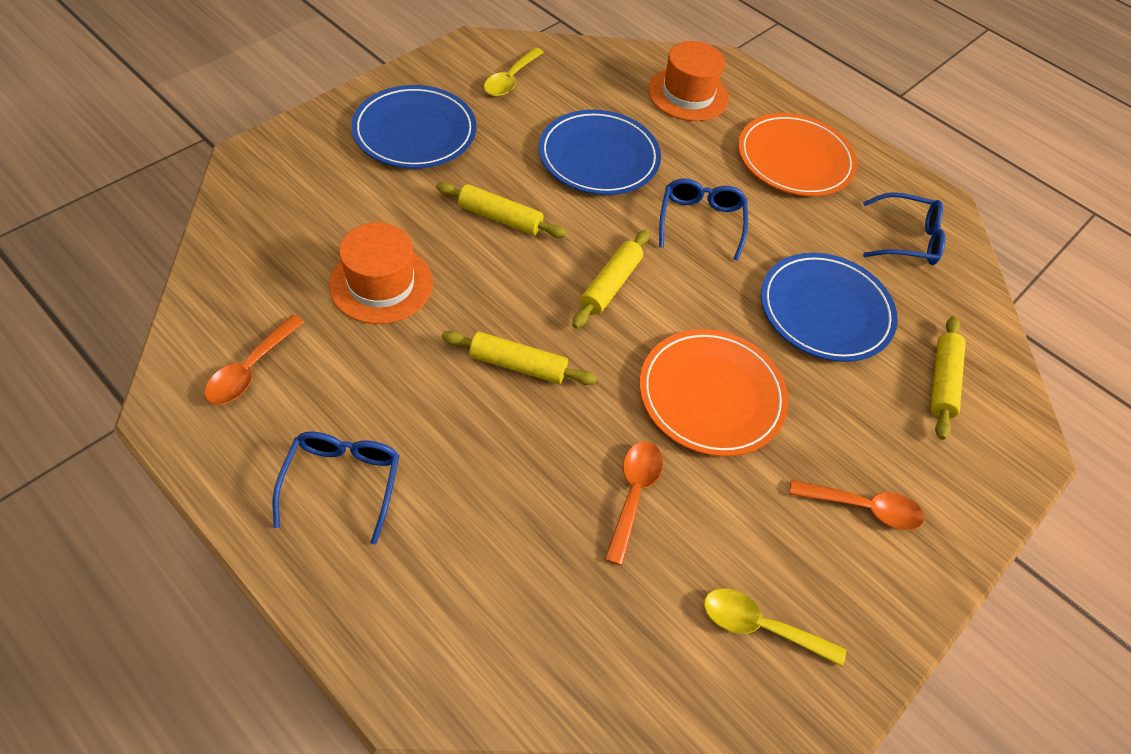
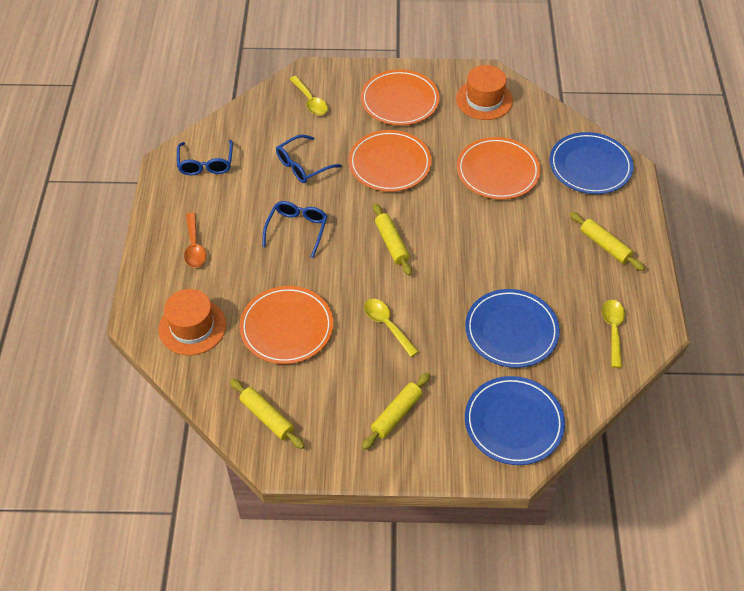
orange plate: 2 -> 4
orange spoon: 3 -> 1
yellow spoon: 2 -> 3

